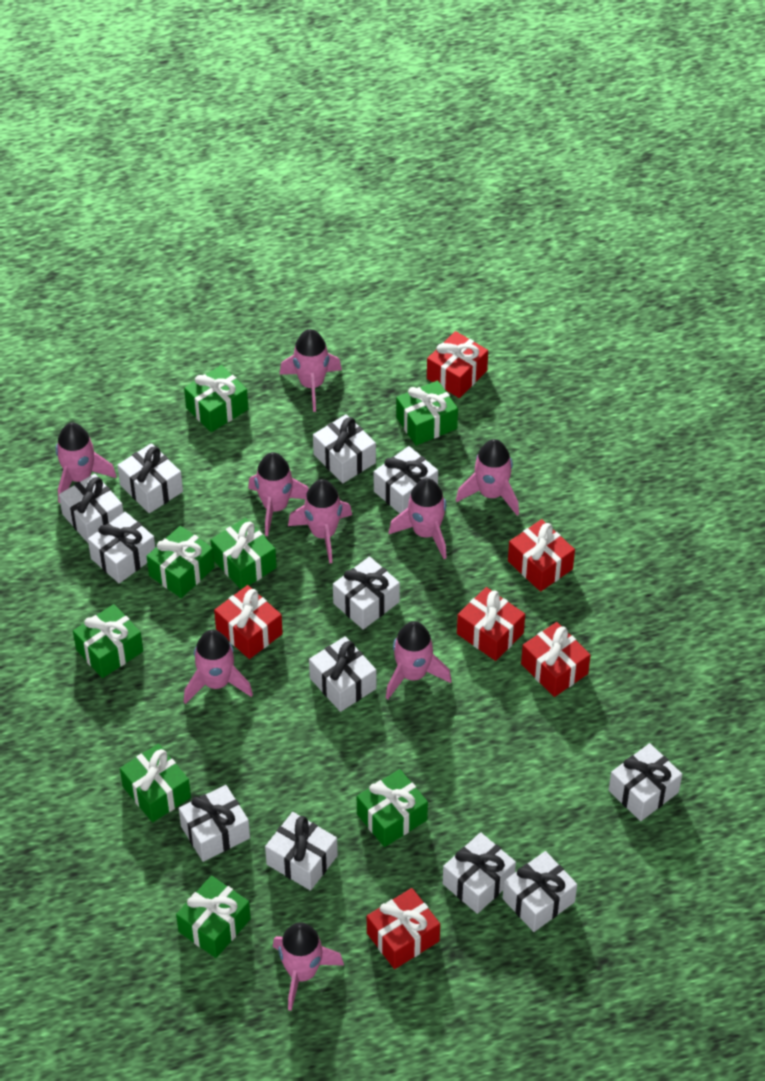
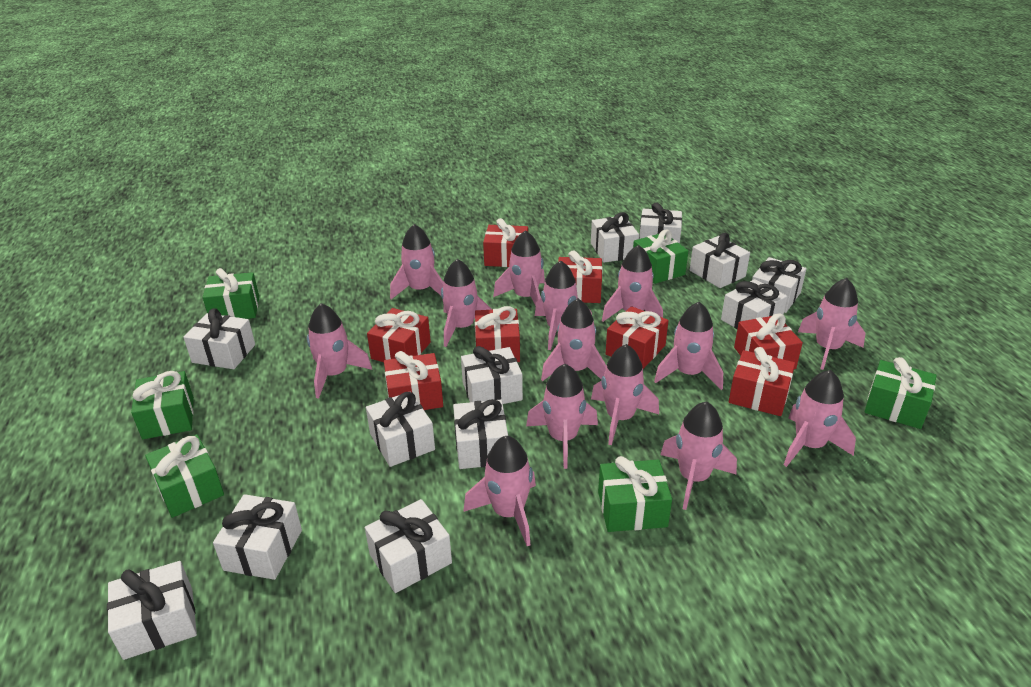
green gift: 8 -> 6
pink rocket: 9 -> 14
red gift: 6 -> 8

